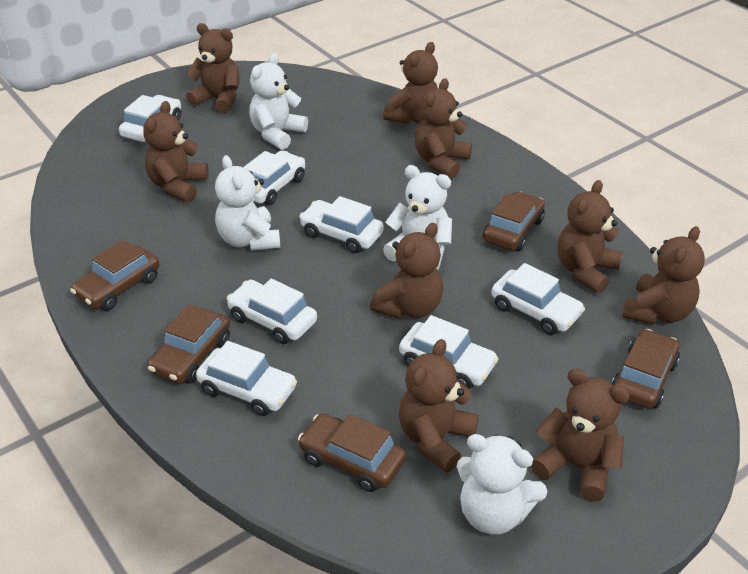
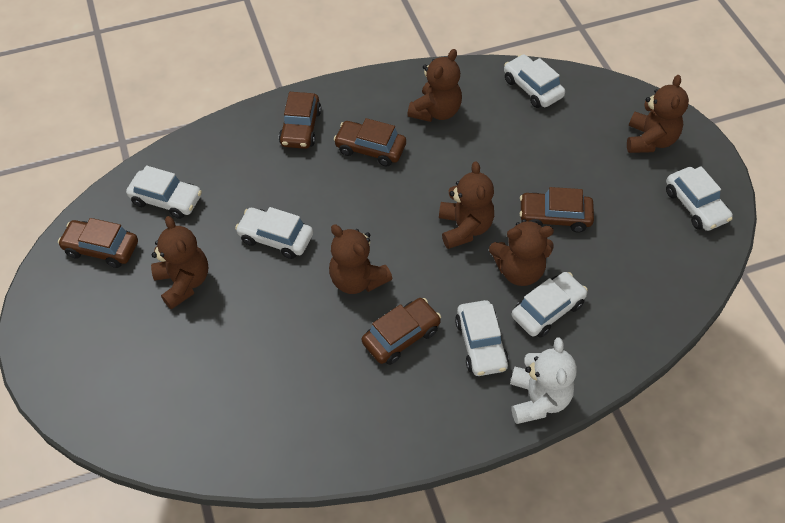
brown teddy bear: 9 -> 6
white car: 7 -> 6
white teddy bear: 4 -> 1

